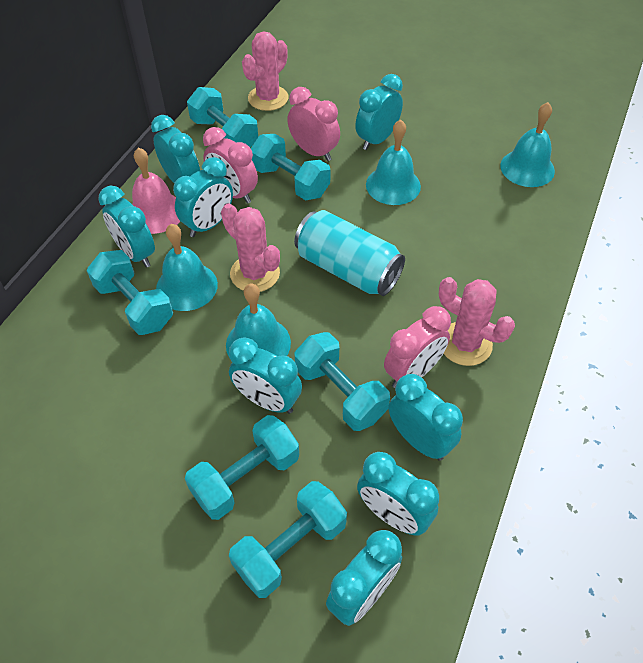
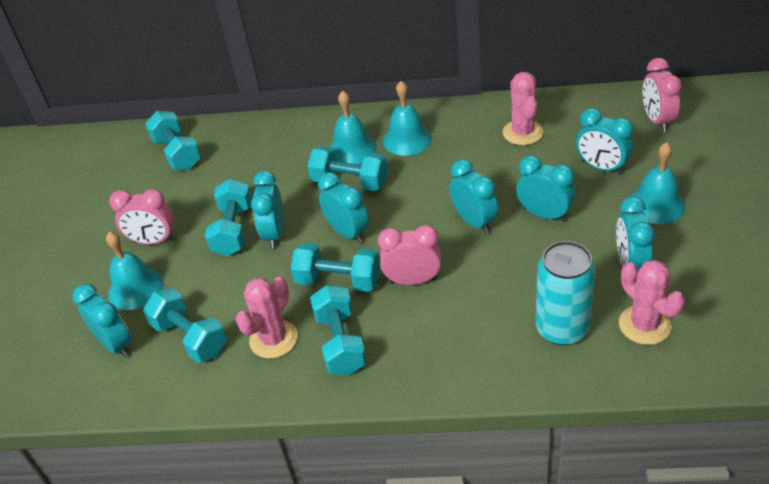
pink bell: 1 -> 0
turquoise clock: 8 -> 7

